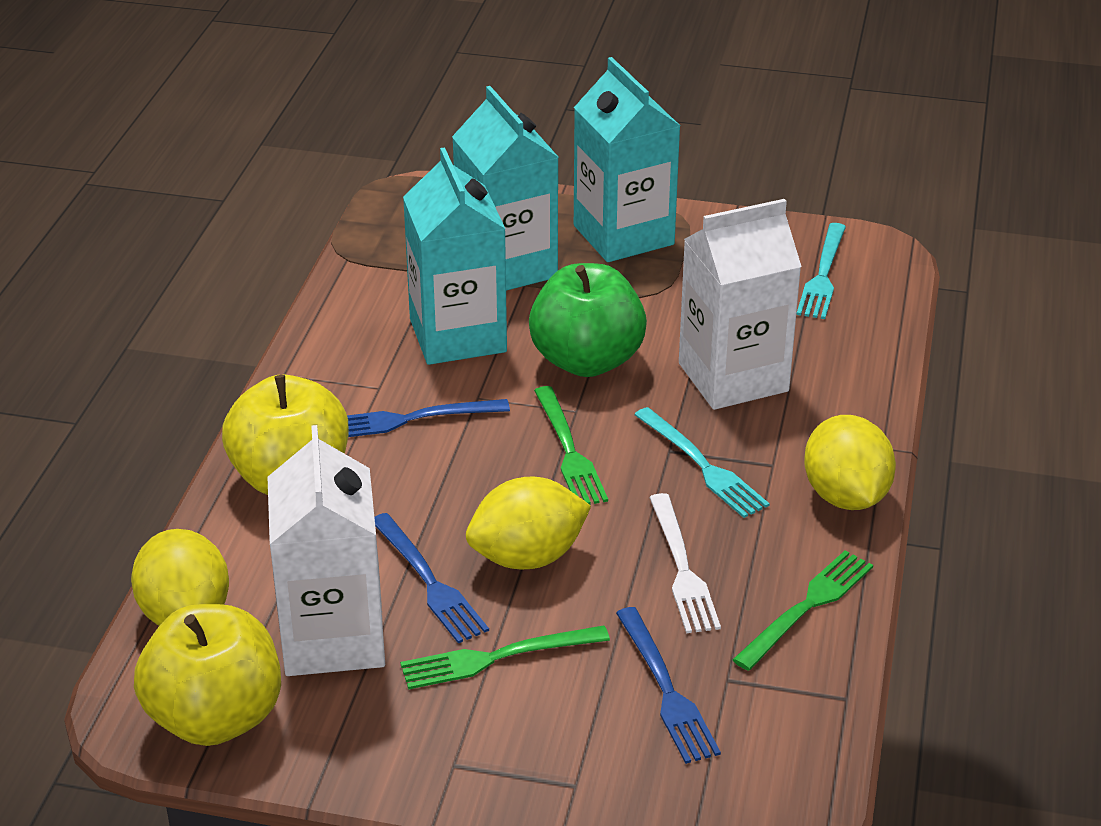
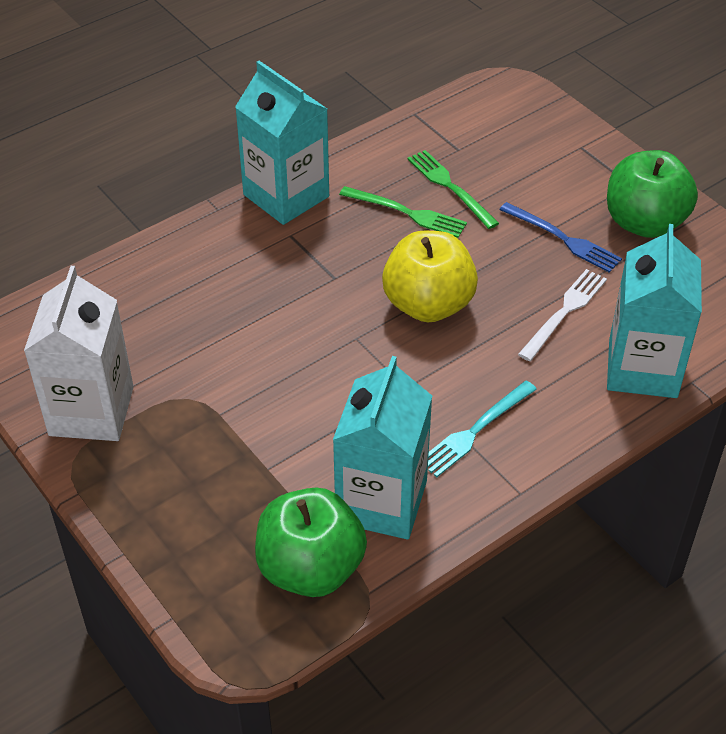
blue fork: 3 -> 1
green apple: 1 -> 2
green fork: 3 -> 2
turquoise fork: 2 -> 1
white carton: 2 -> 1
yellow apple: 2 -> 1
yellow lemon: 3 -> 0

